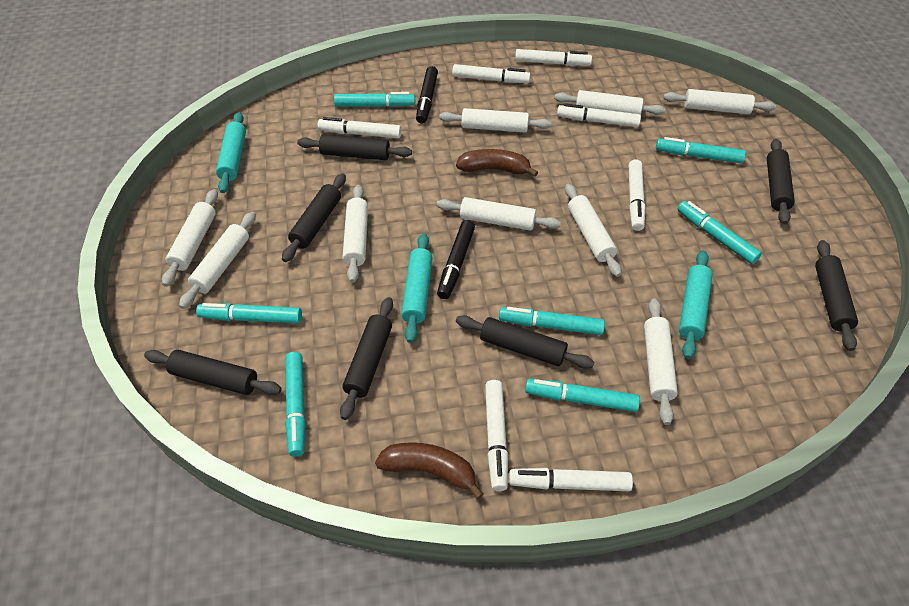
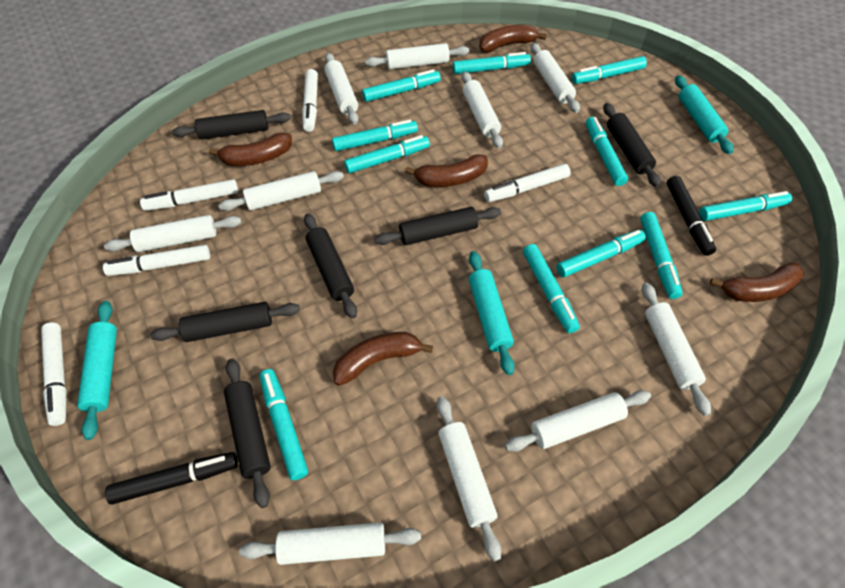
black rolling pin: 7 -> 6
brown banana: 2 -> 5
turquoise marker: 7 -> 11
white marker: 7 -> 5
white rolling pin: 9 -> 10

